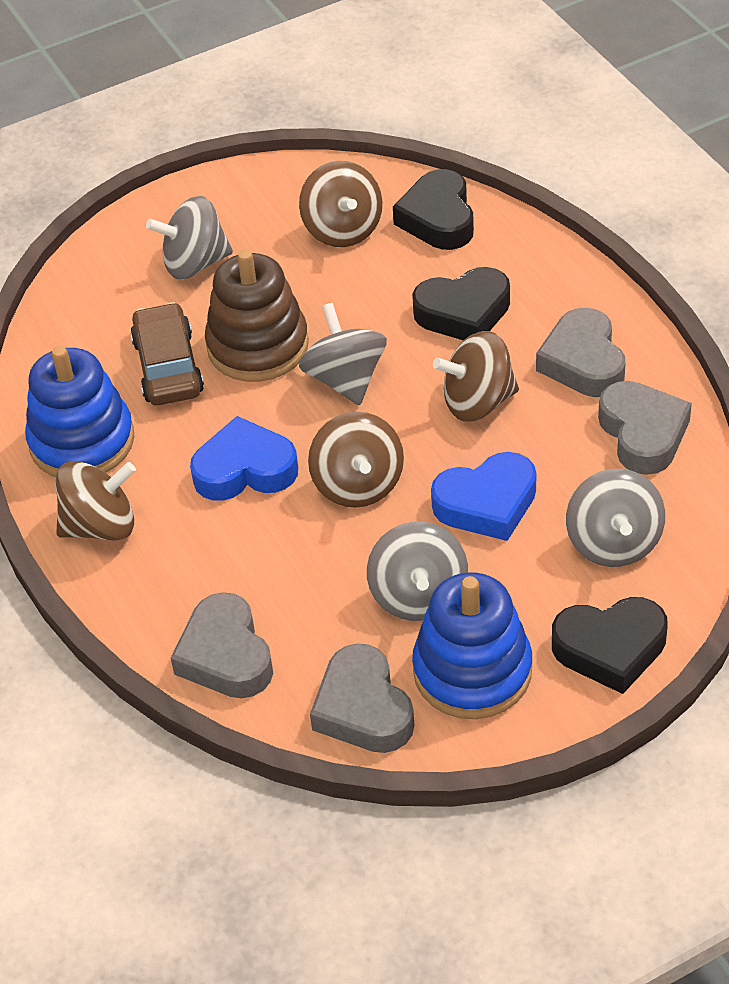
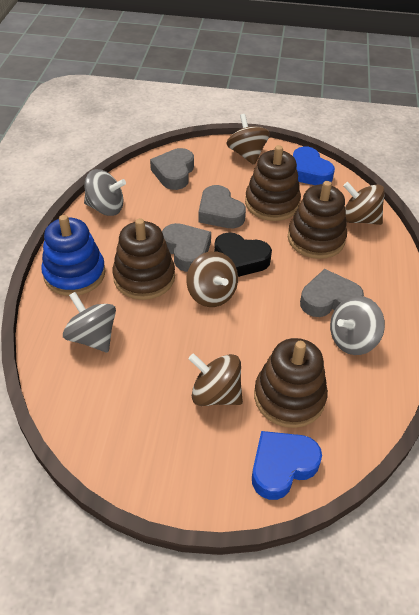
black heart: 3 -> 1
blue stacking toy: 2 -> 1
brown car: 1 -> 0
brown stacking toy: 1 -> 4
grey spinning top: 4 -> 3

